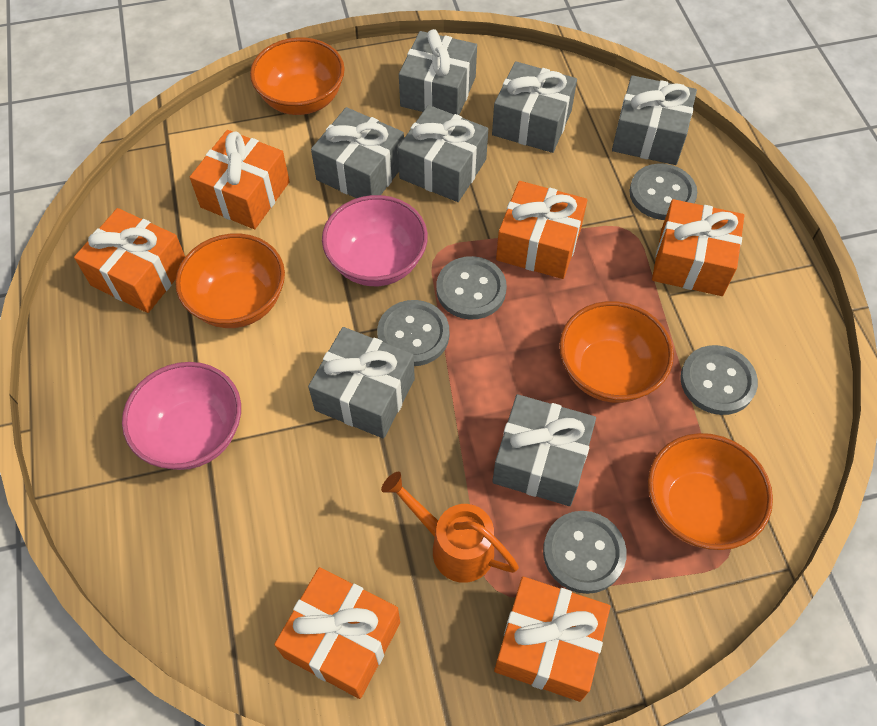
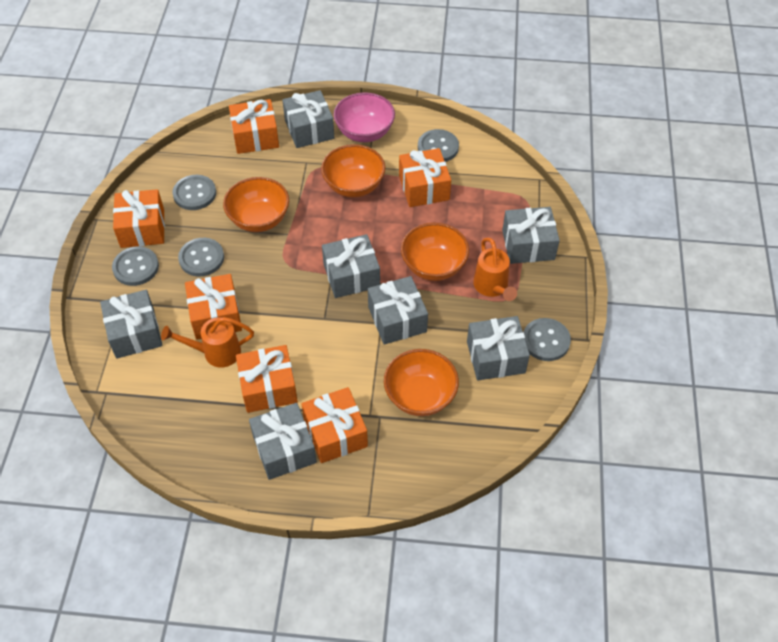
orange watering can: 1 -> 2
pink bowl: 2 -> 1

